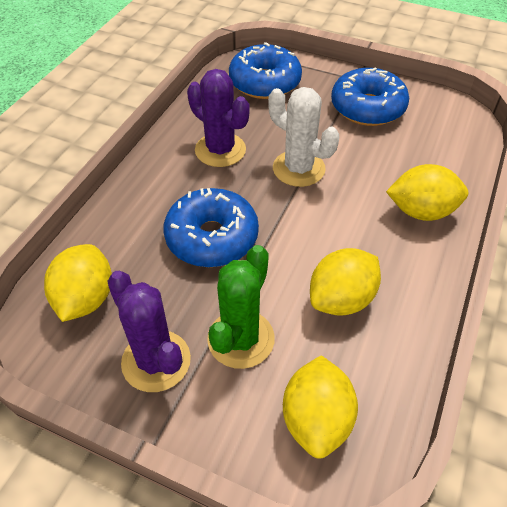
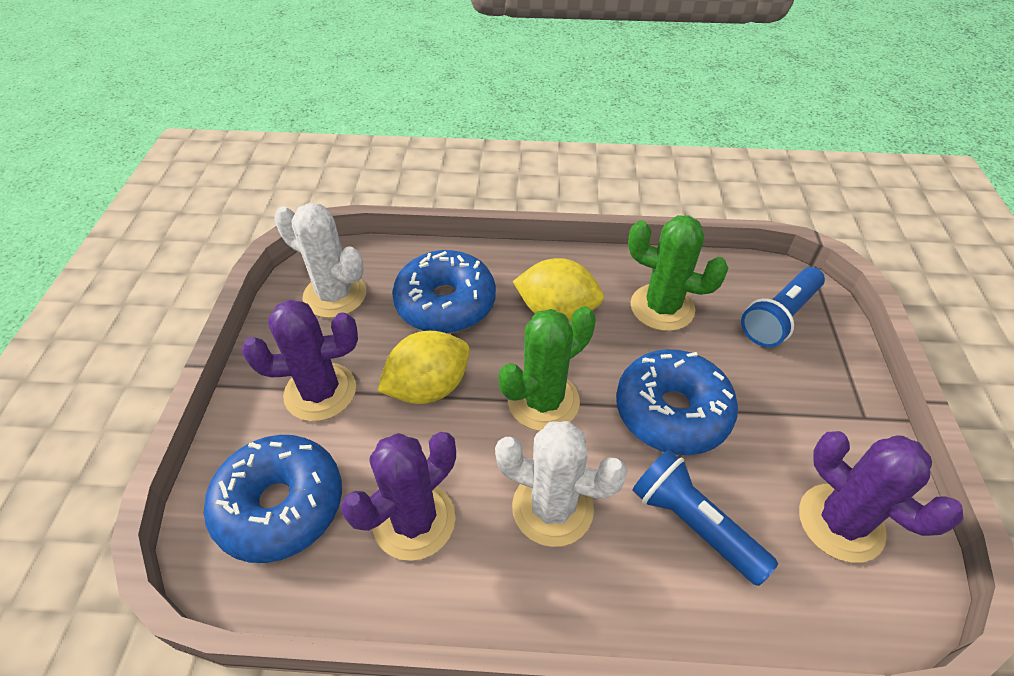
blue flashlight: 0 -> 2
green cactus: 1 -> 2
purple cactus: 2 -> 3
white cactus: 1 -> 2
yellow lemon: 4 -> 2

